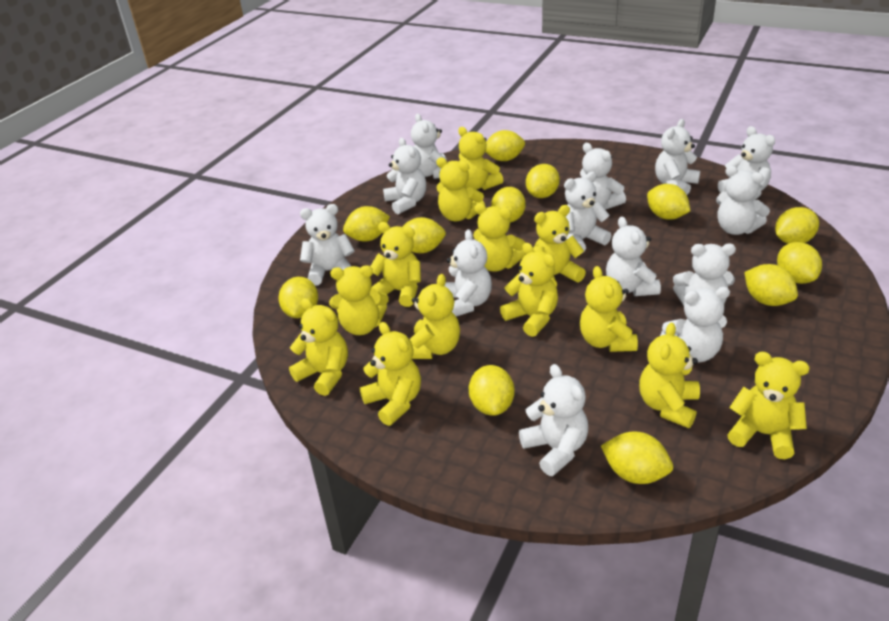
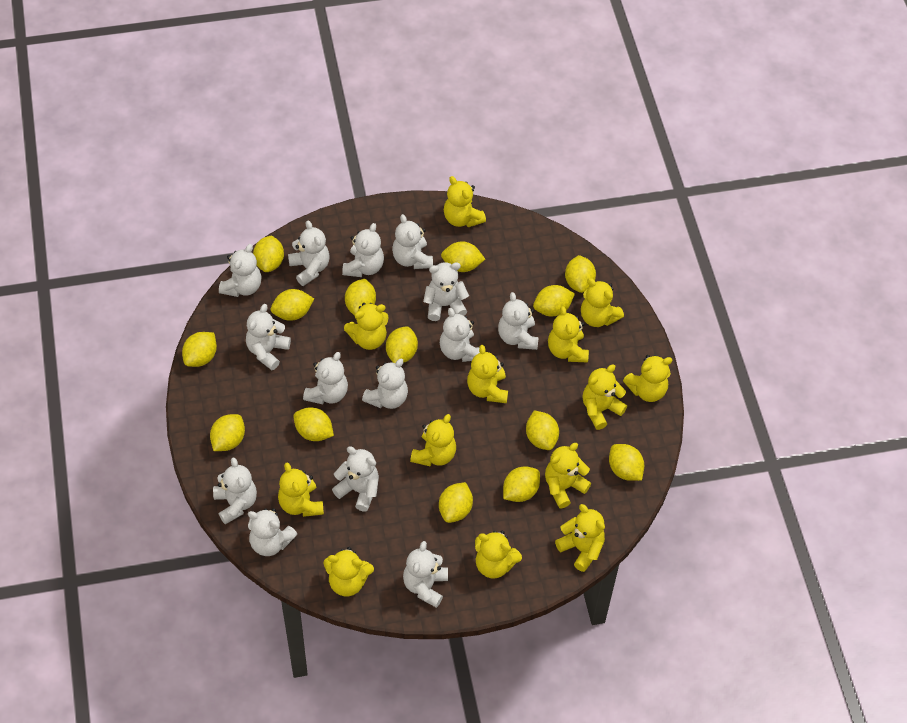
white teddy bear: 13 -> 14
yellow lemon: 12 -> 14

